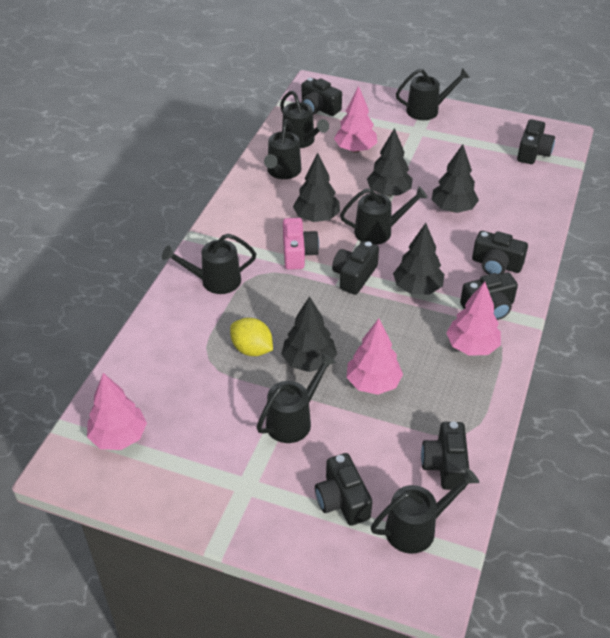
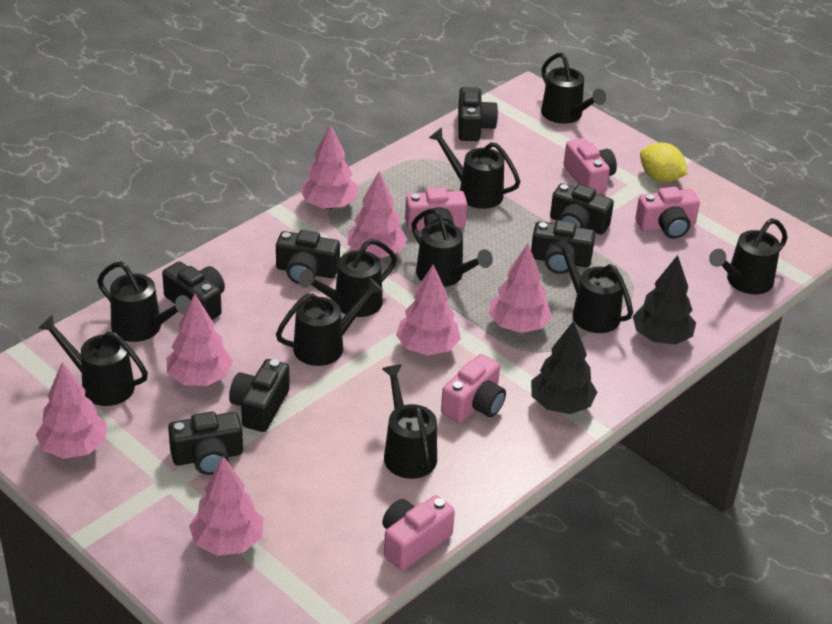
black tree: 5 -> 2
black watering can: 7 -> 10
pink camera: 1 -> 5
pink tree: 4 -> 7

